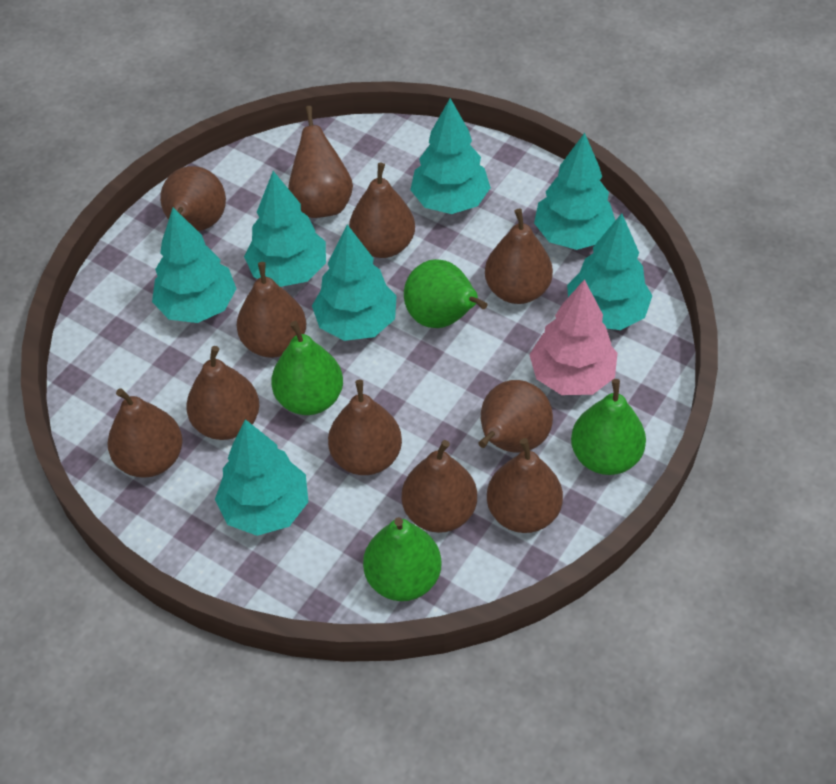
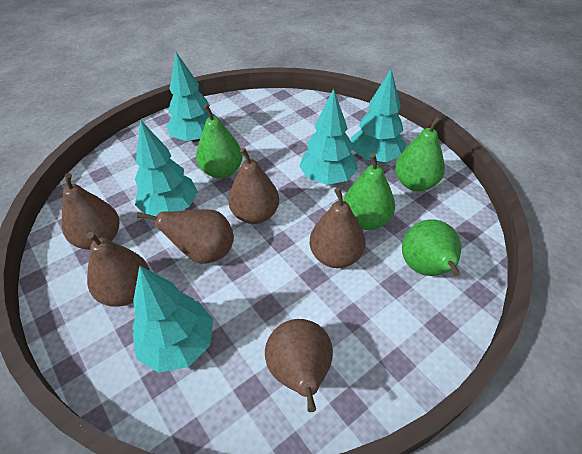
brown pear: 11 -> 6
pink tree: 1 -> 0
turquoise tree: 7 -> 5

